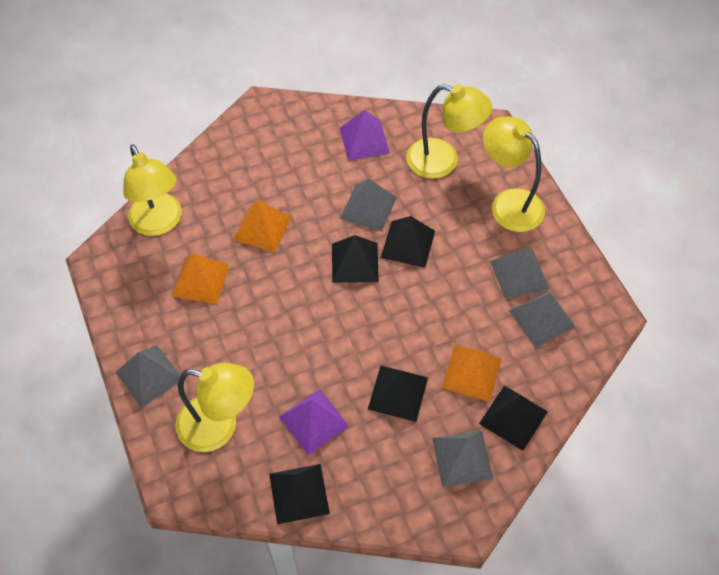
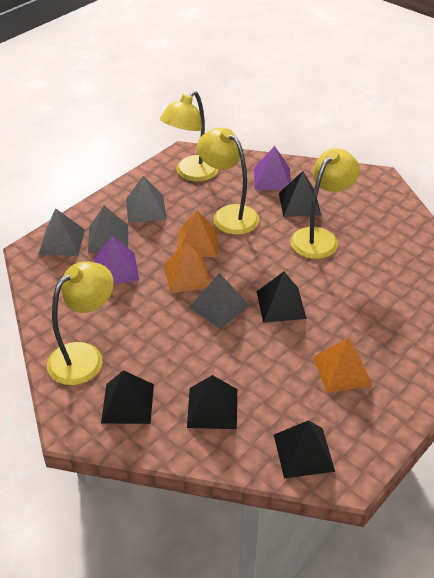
grey pyramid: 5 -> 4

